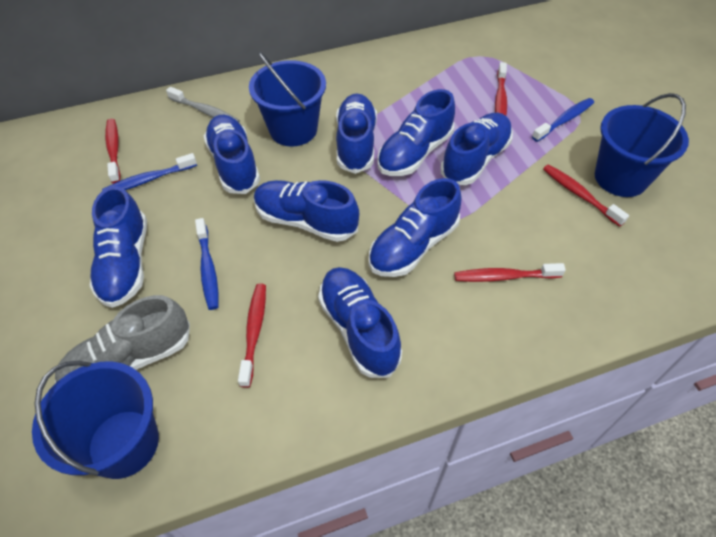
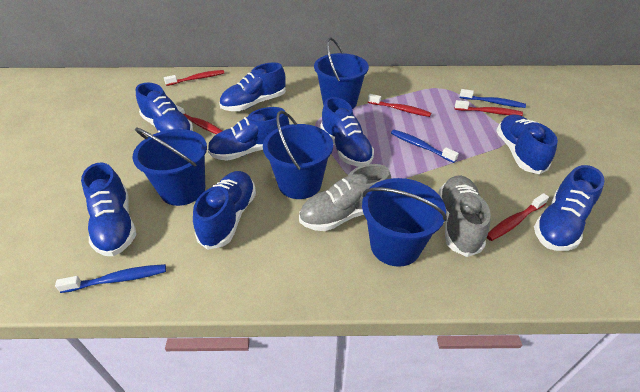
blue bucket: 3 -> 4
grey shoe: 1 -> 2
grey toothbrush: 1 -> 0

